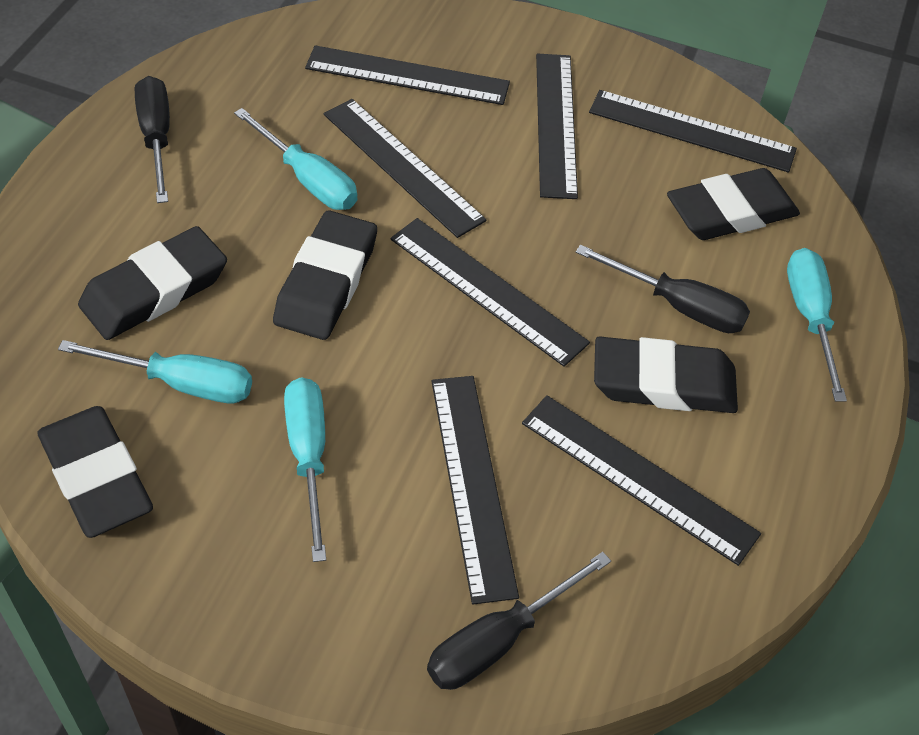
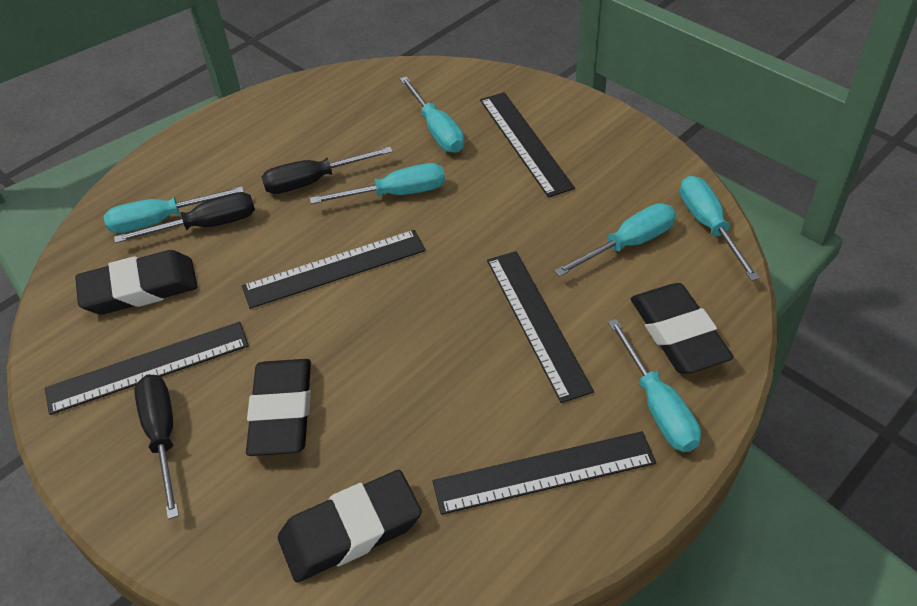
black eraser: 5 -> 4
black ruler: 7 -> 5
turquoise screwdriver: 4 -> 6

